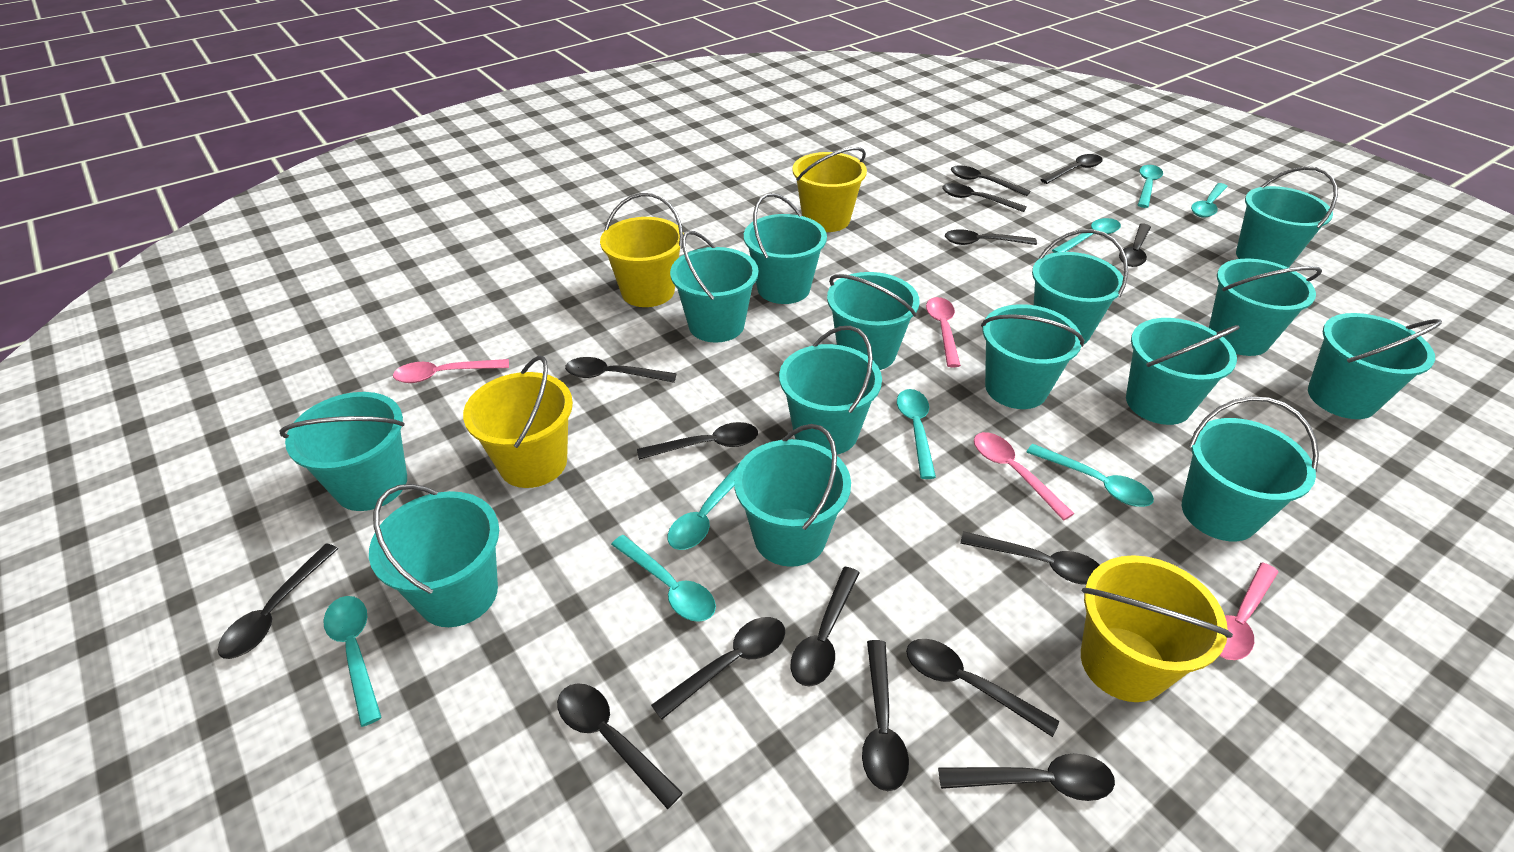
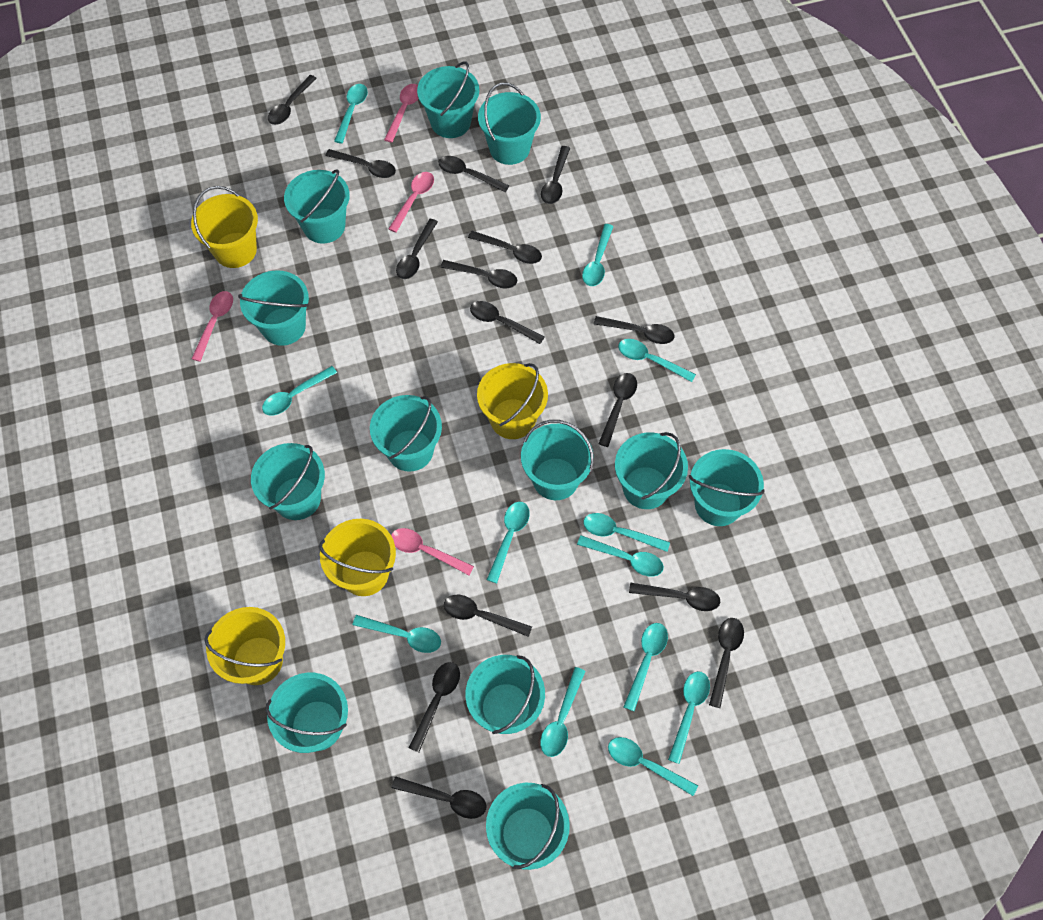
turquoise bucket: 14 -> 12
turquoise spoon: 8 -> 12

